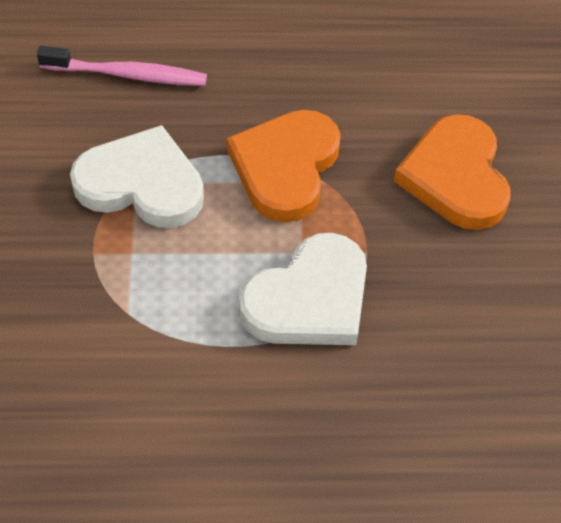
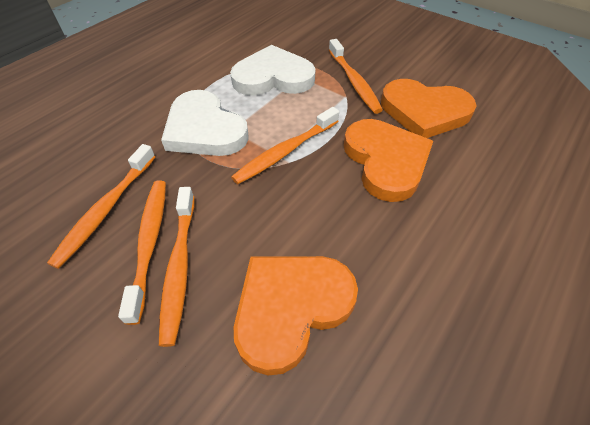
orange heart: 2 -> 3
orange toothbrush: 0 -> 5
pink toothbrush: 1 -> 0

